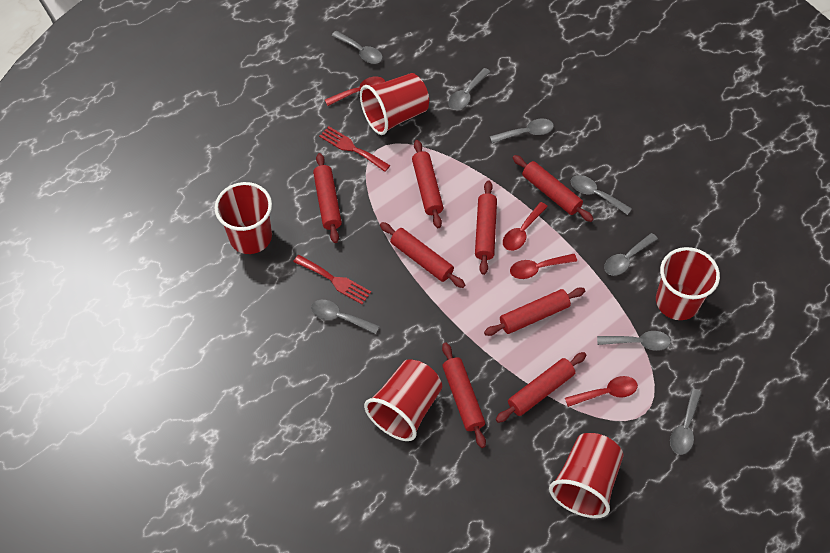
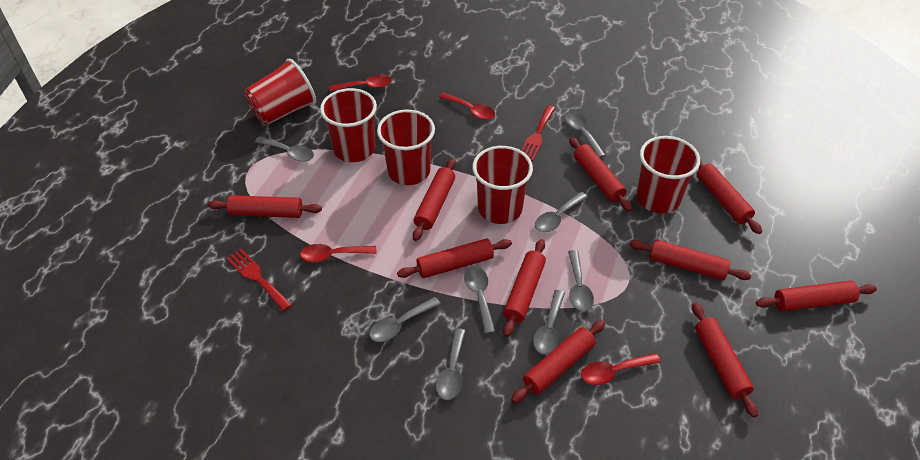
red rolling pin: 8 -> 10

